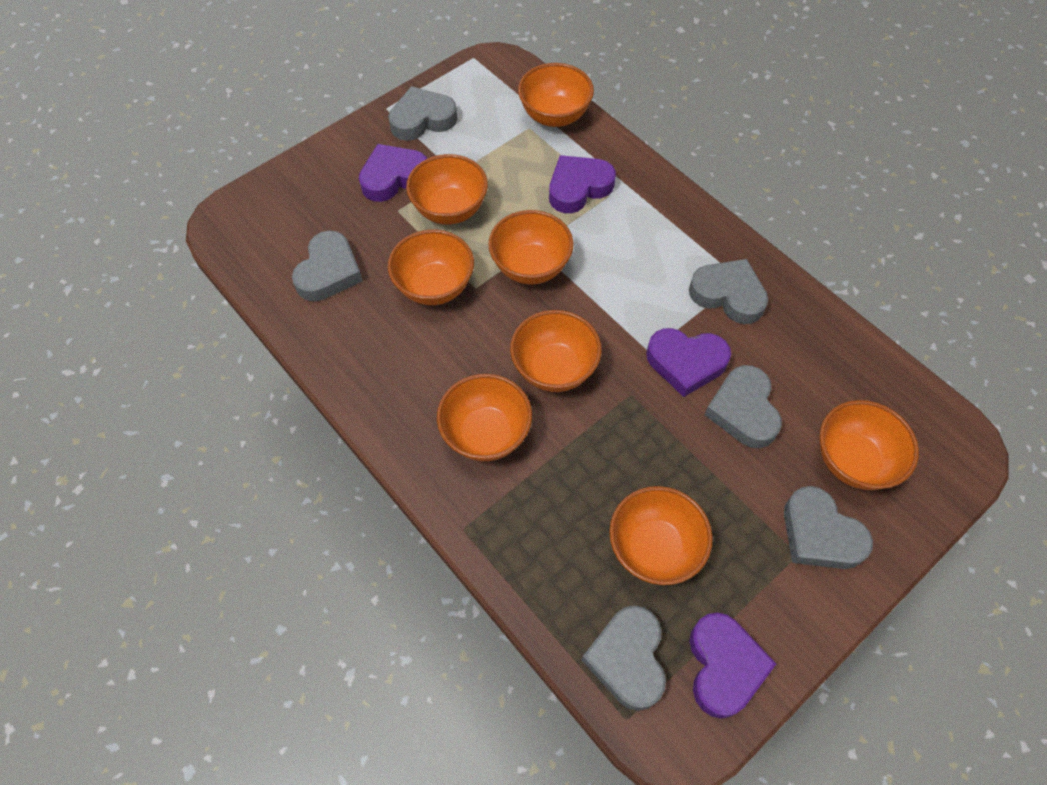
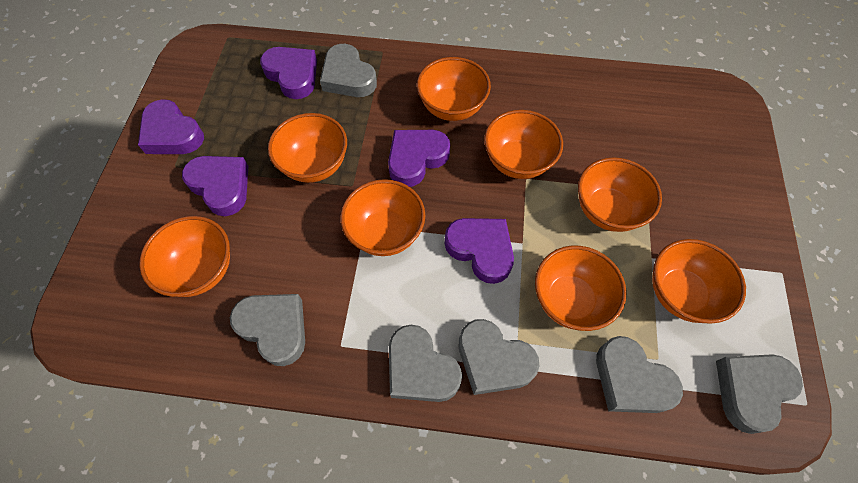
purple heart: 4 -> 5

